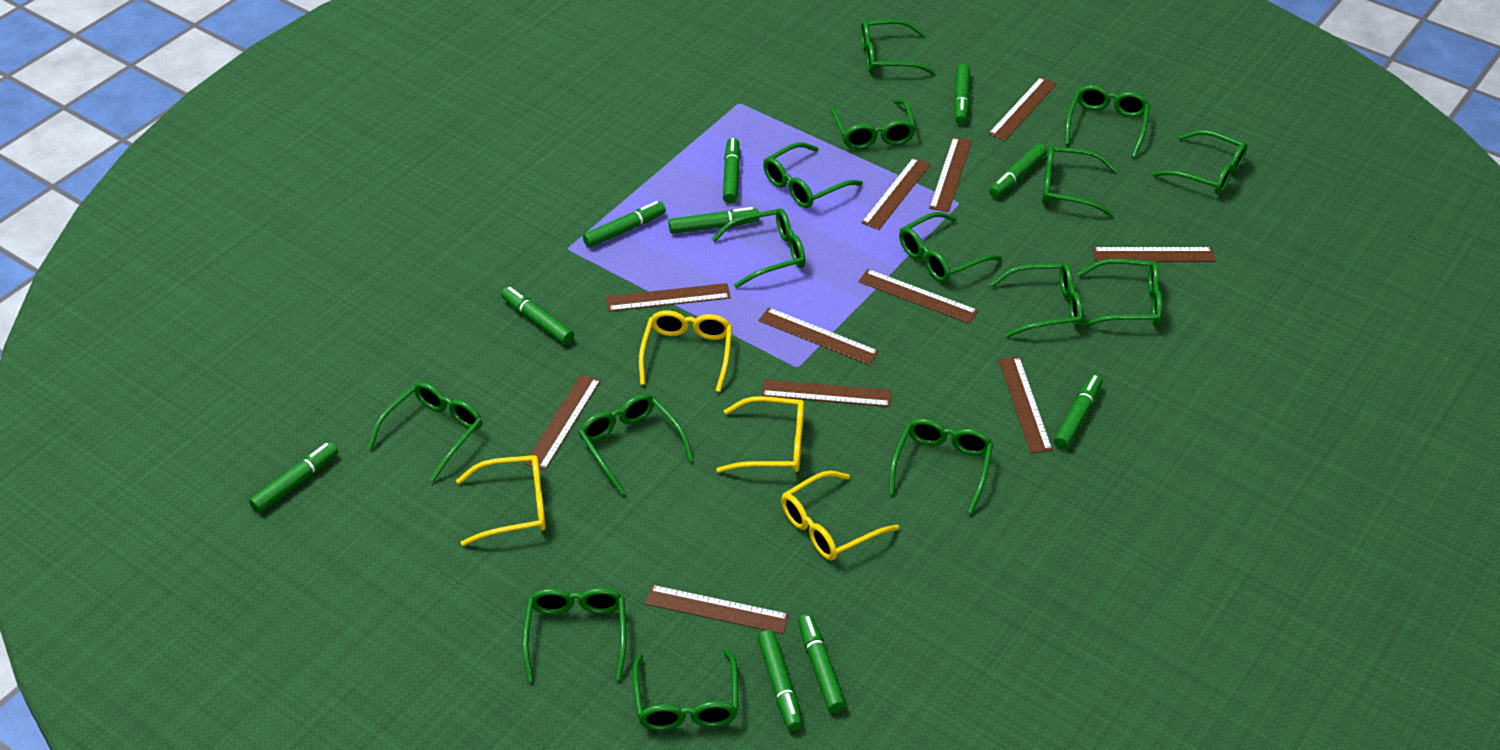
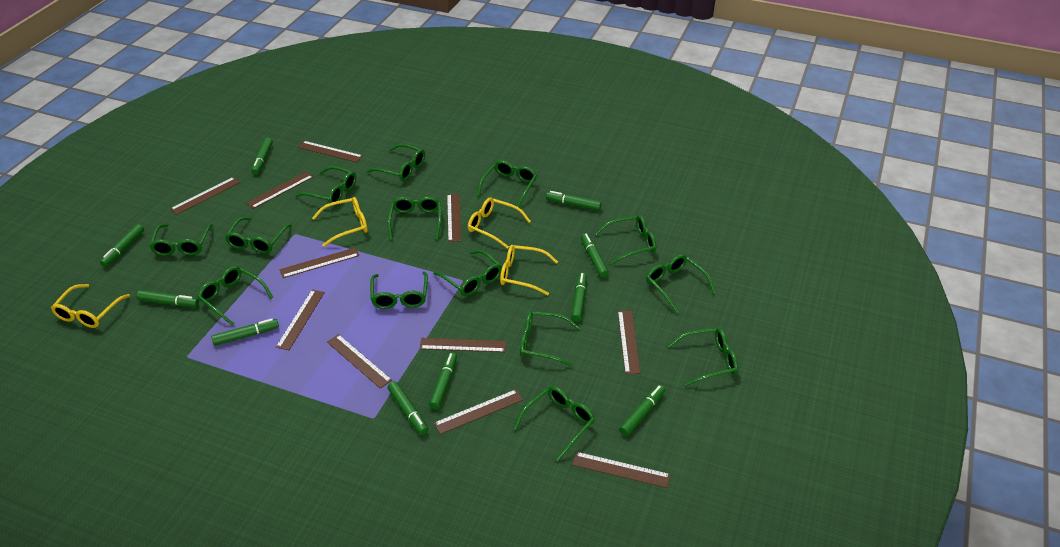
green glasses: 15 -> 14

